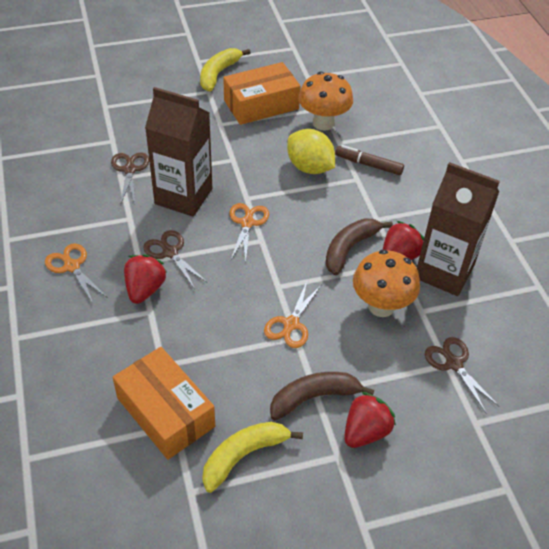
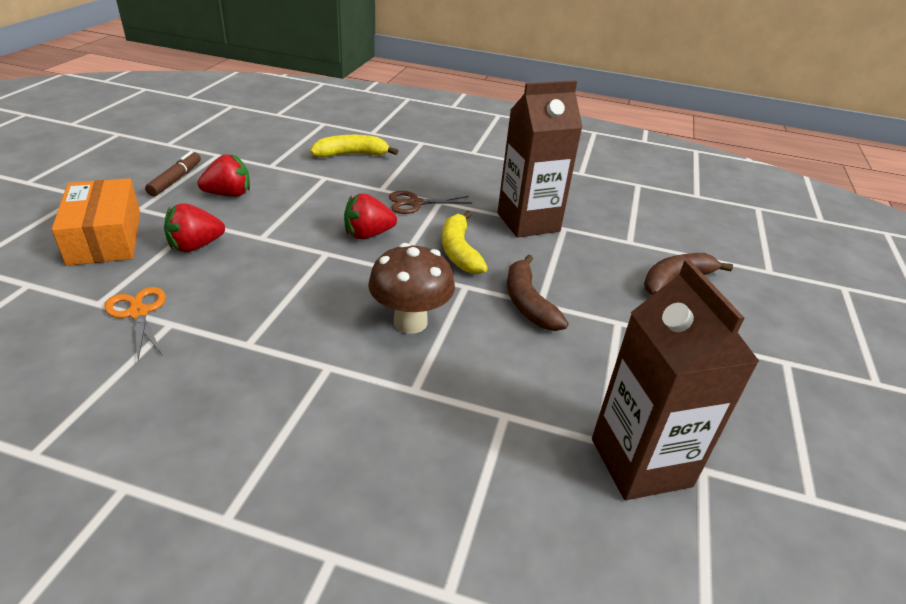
brown mushroom: 0 -> 1
brown scissors: 3 -> 1
orange box: 2 -> 1
orange mushroom: 2 -> 0
orange scissors: 3 -> 1
yellow lemon: 1 -> 0

